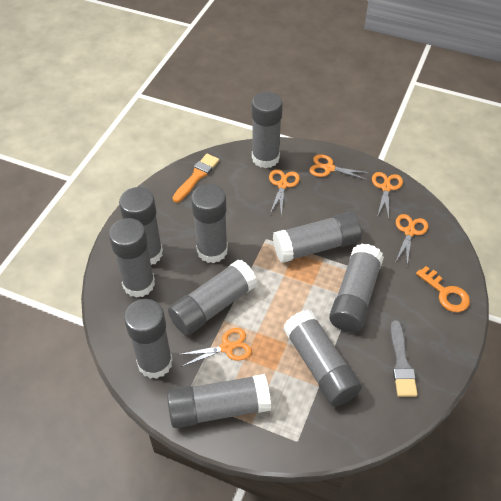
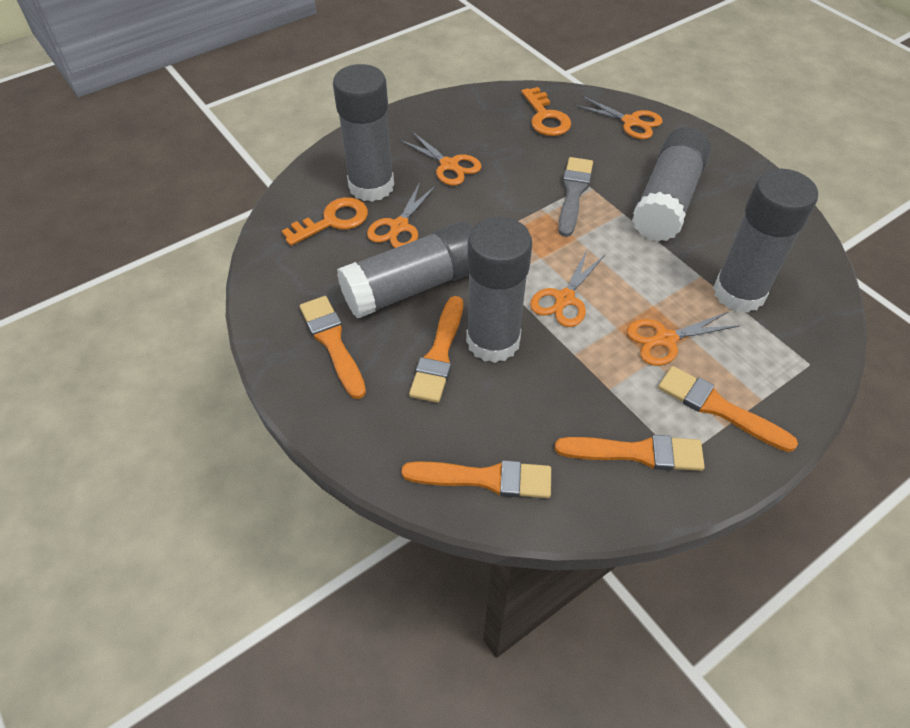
grey glue stick: 10 -> 5
orange brush: 1 -> 5
orange key: 1 -> 2

